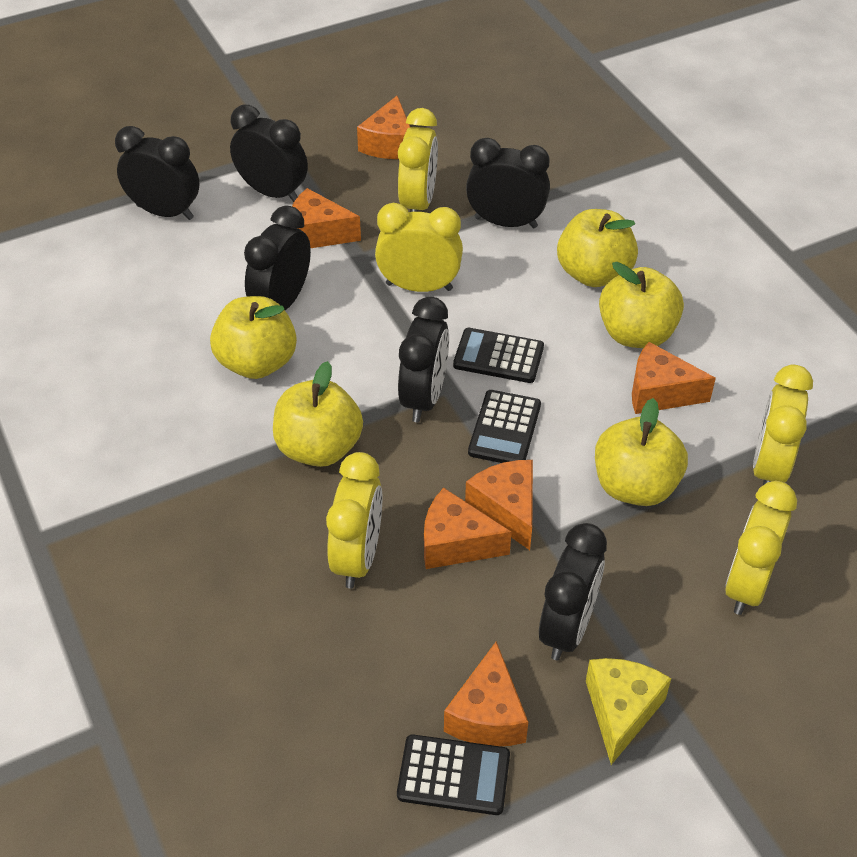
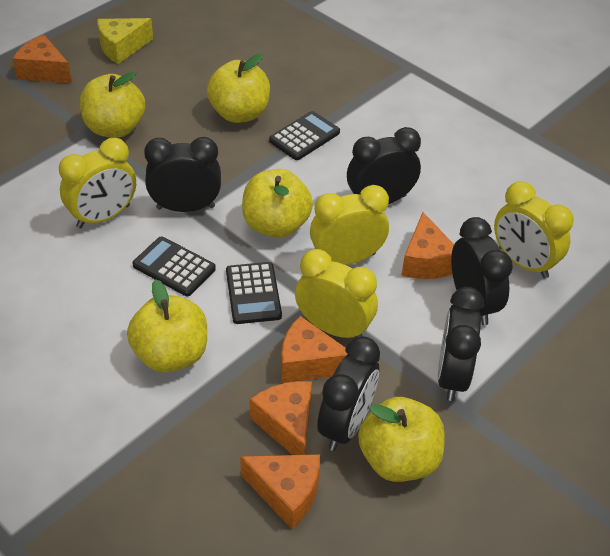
black clock: 6 -> 5
orange cheese: 6 -> 5
yellow clock: 5 -> 4

